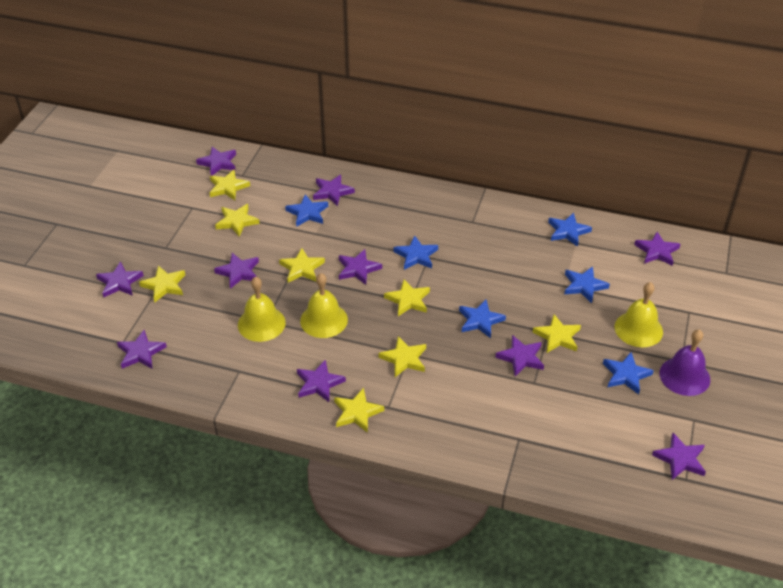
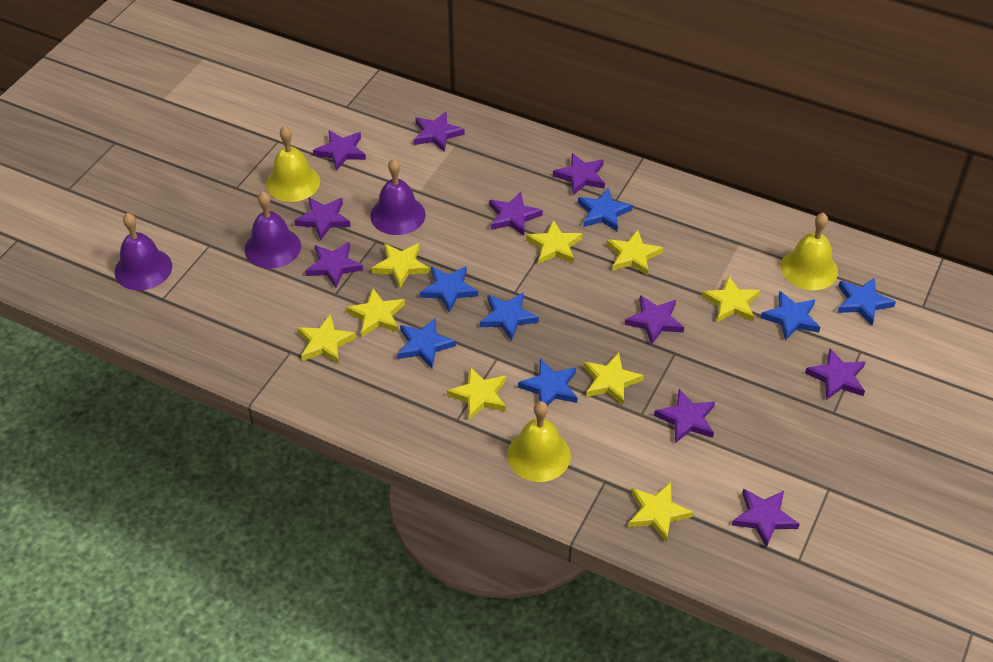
blue star: 6 -> 7
purple bell: 1 -> 3
yellow star: 8 -> 9

